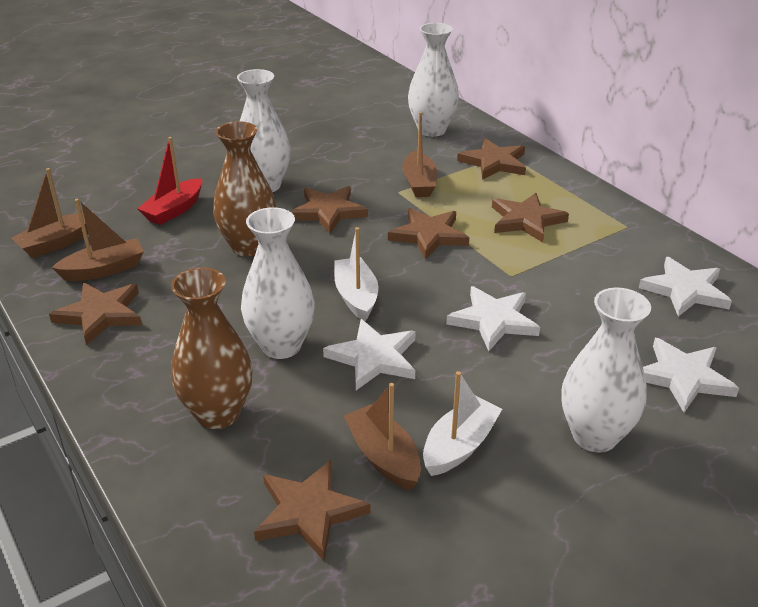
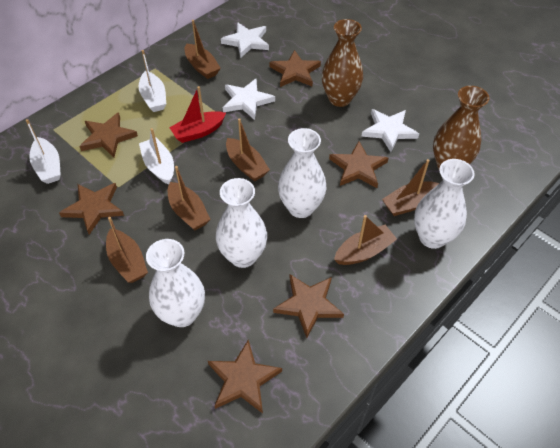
brown boat: 4 -> 6
white boat: 2 -> 3
white star: 4 -> 3

